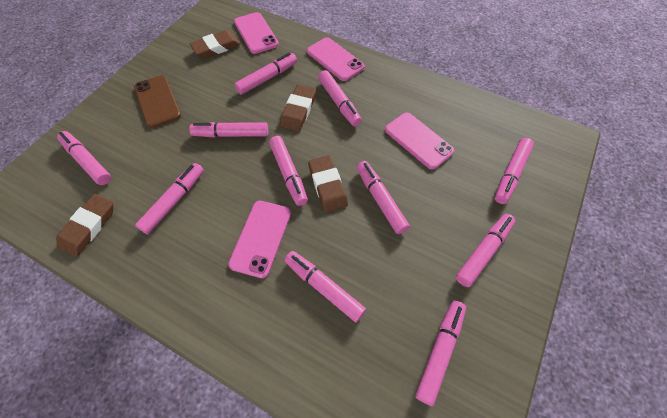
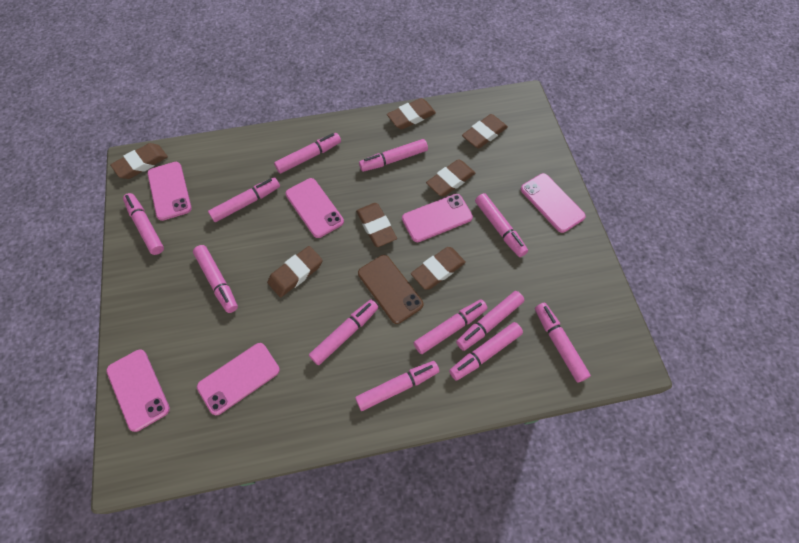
brown eraser: 4 -> 7
pink marker: 11 -> 12
pink phone: 4 -> 6

